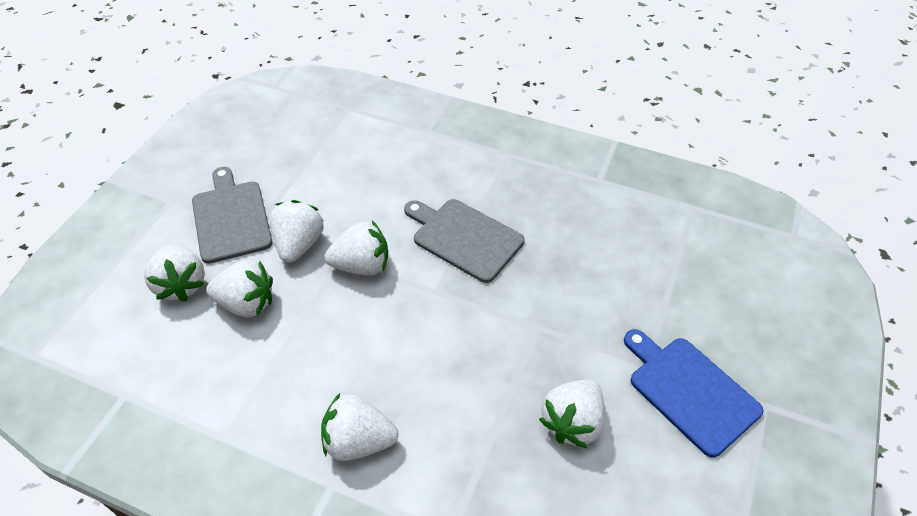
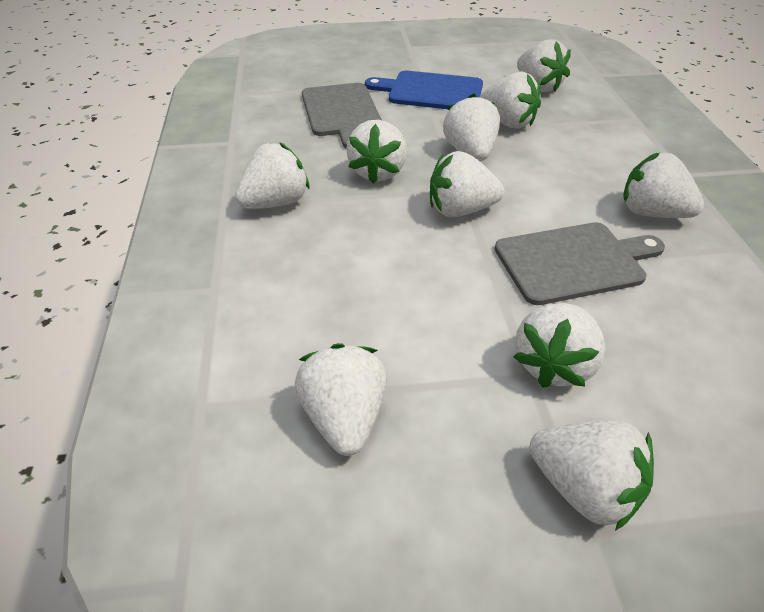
white strawberry: 6 -> 10

